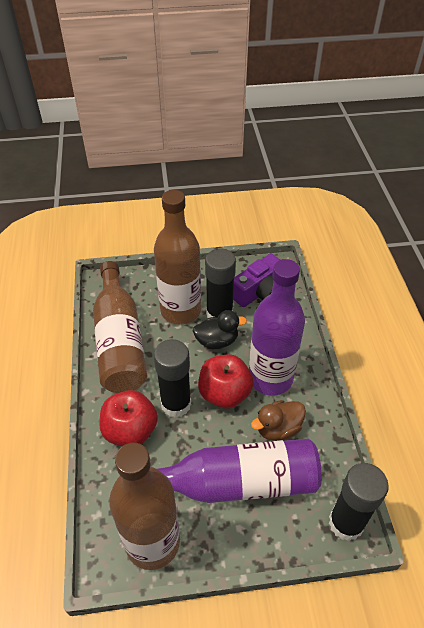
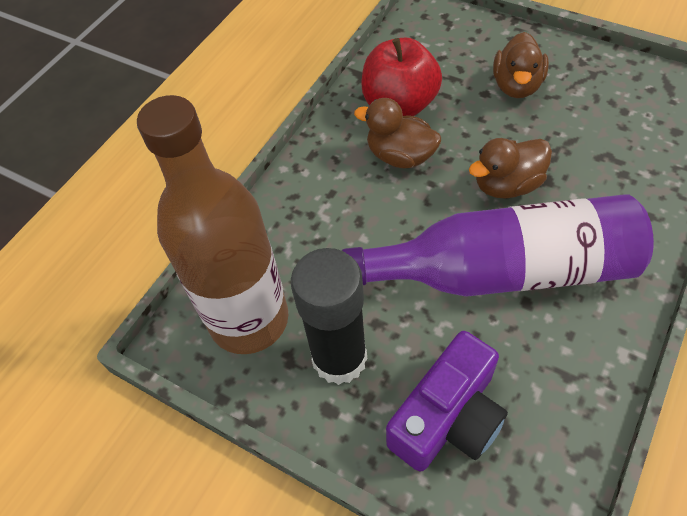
black duck: 1 -> 0
black glue stick: 3 -> 1
brown bottle: 3 -> 1
brown duck: 1 -> 3
purple bottle: 2 -> 1
red apple: 2 -> 1

